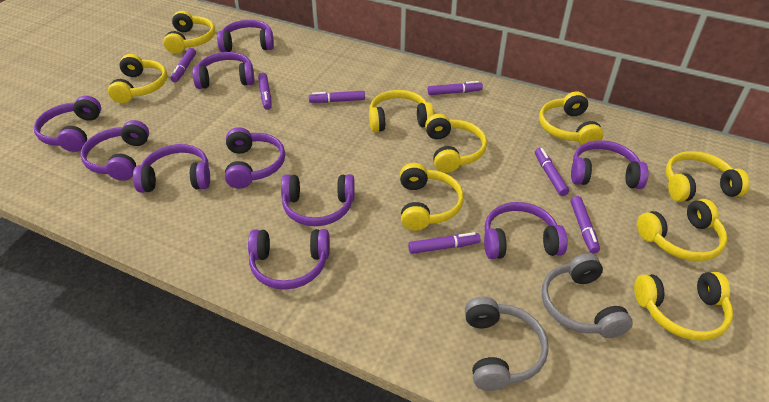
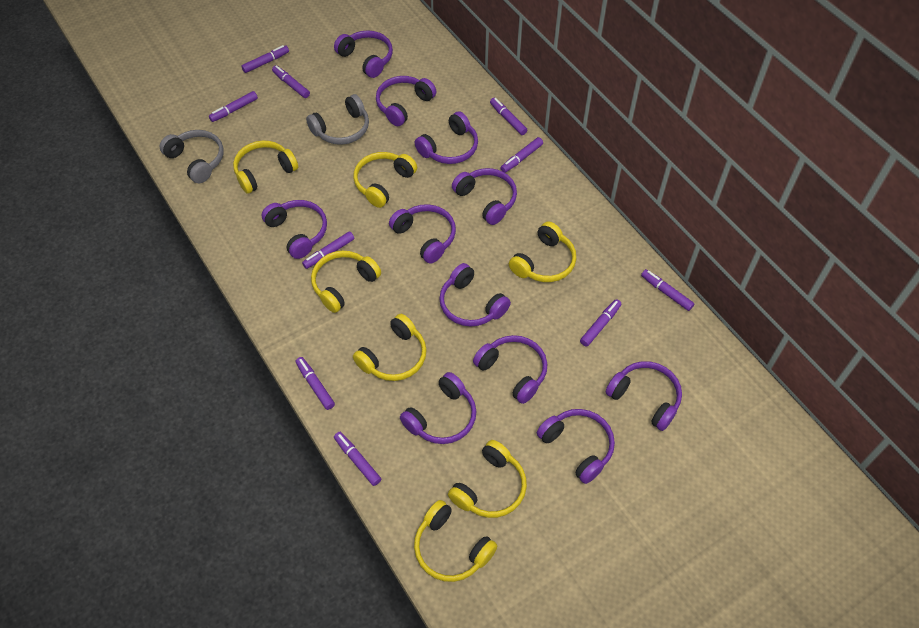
purple headphones: 10 -> 11
purple marker: 7 -> 10
yellow headphones: 9 -> 7

